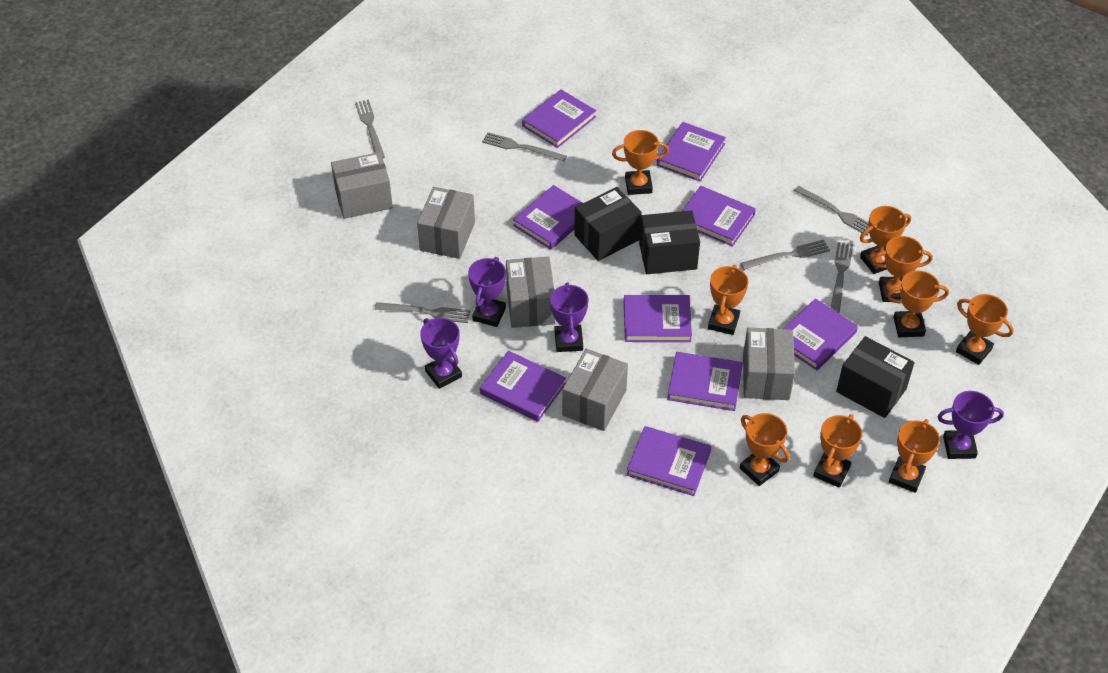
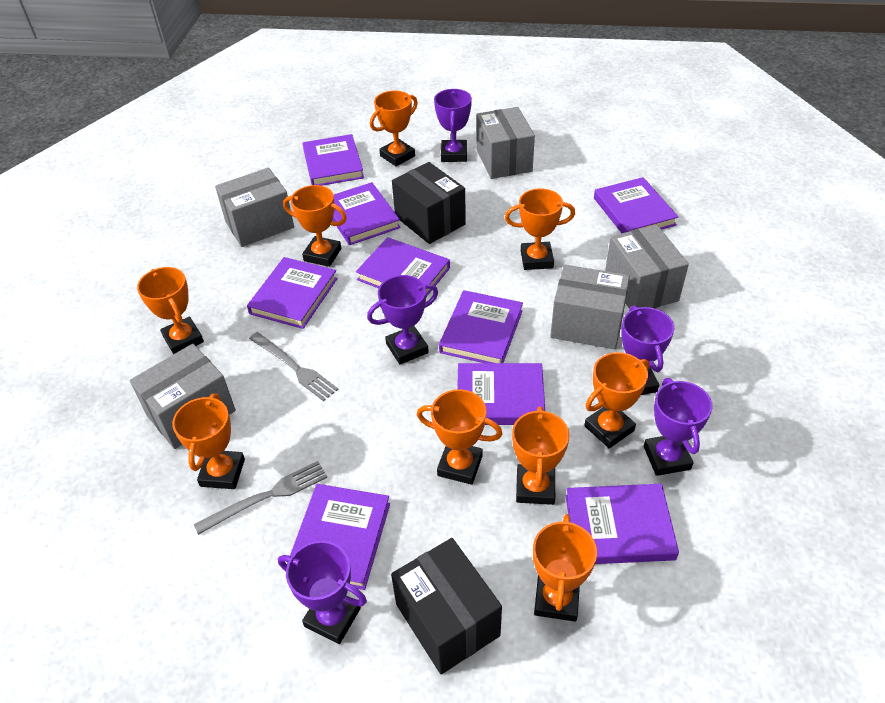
black box: 3 -> 2
grey fork: 6 -> 2
purple trophy: 4 -> 5

